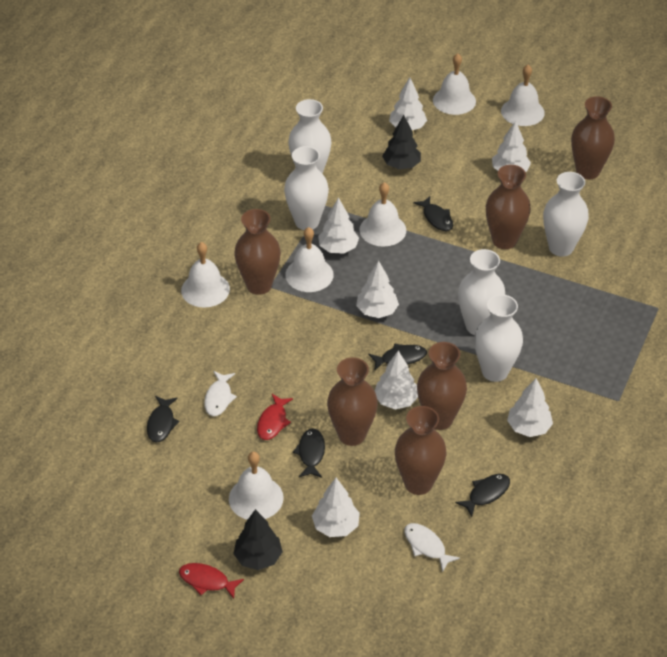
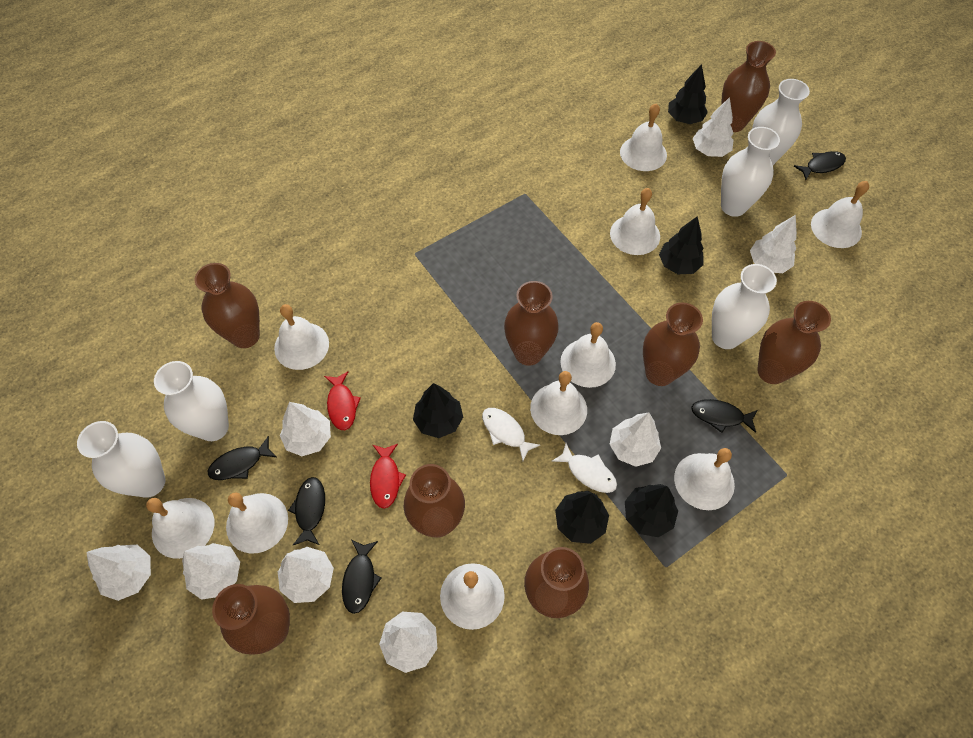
black tree: 2 -> 5
brown vase: 6 -> 8
white bell: 6 -> 10
white tree: 7 -> 8

